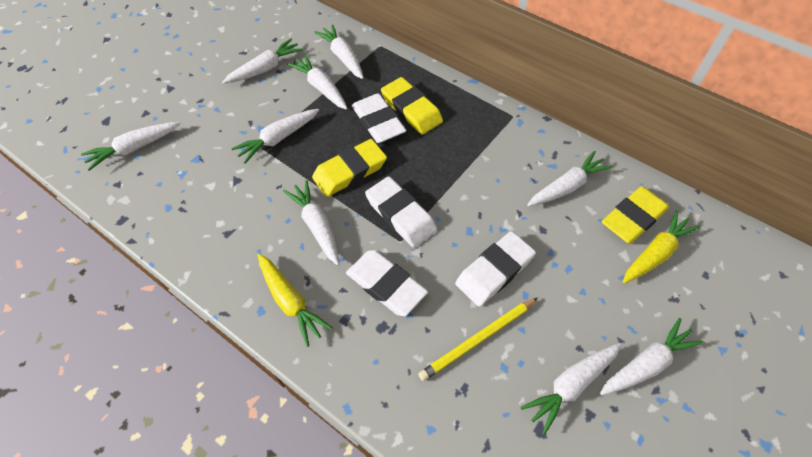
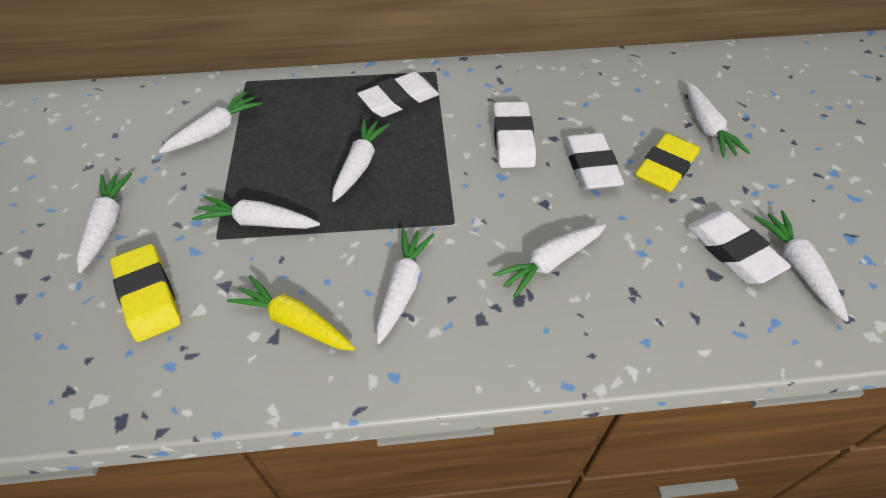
white carrot: 9 -> 8
yellow carrot: 2 -> 1
yellow eraser: 3 -> 2
yellow pencil: 1 -> 0

